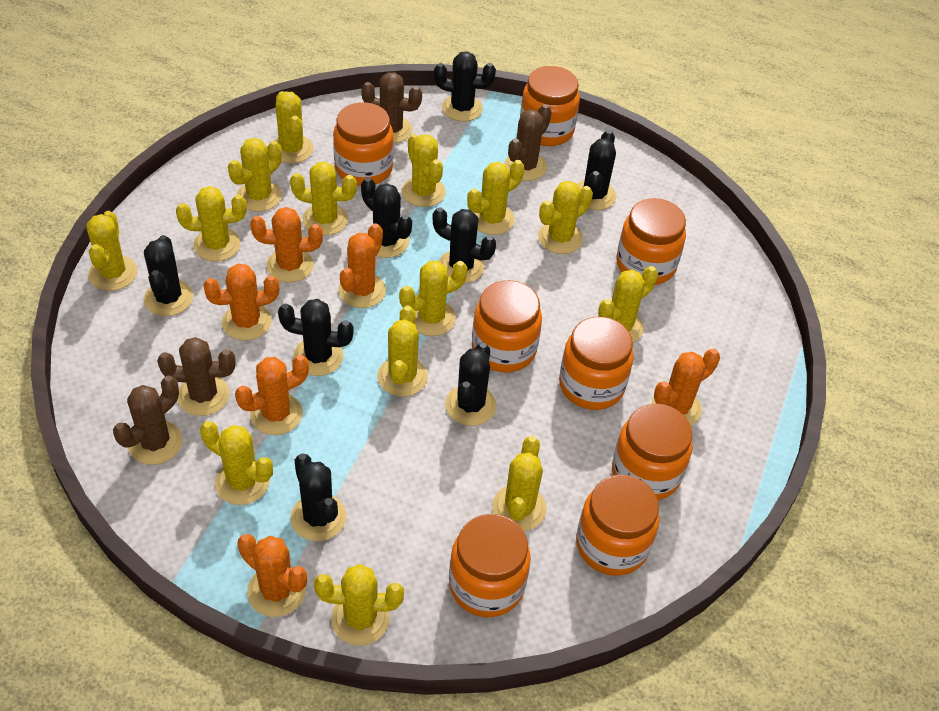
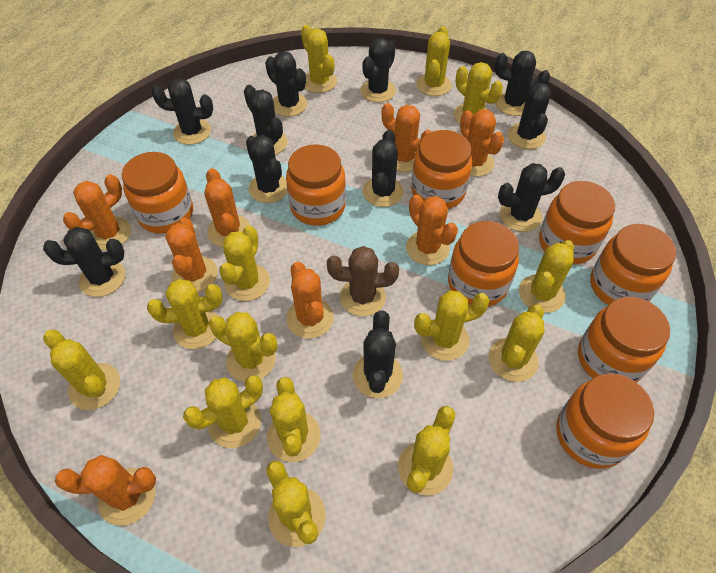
black cactus: 8 -> 11
brown cactus: 4 -> 1
orange cactus: 6 -> 8

